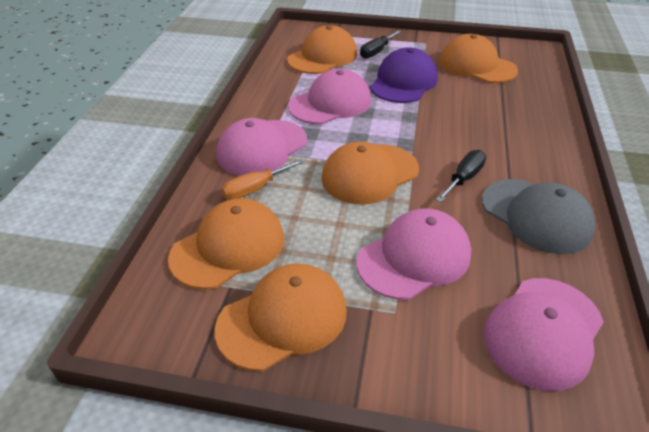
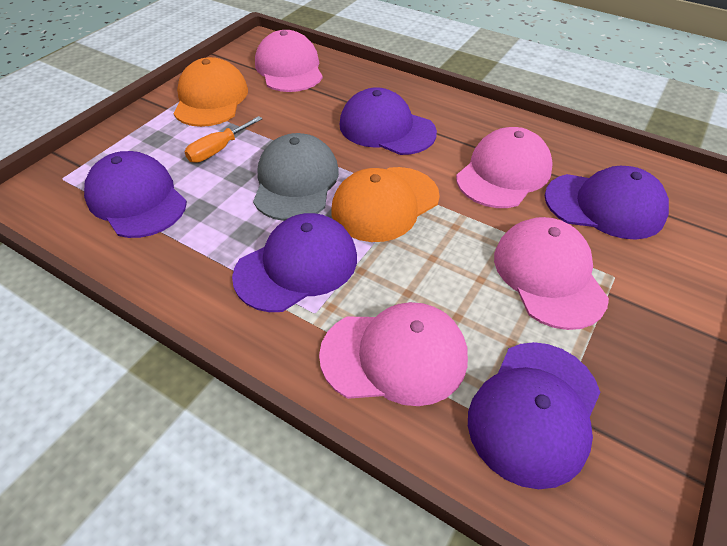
black screwdriver: 2 -> 0
orange cap: 5 -> 2
purple cap: 1 -> 5

